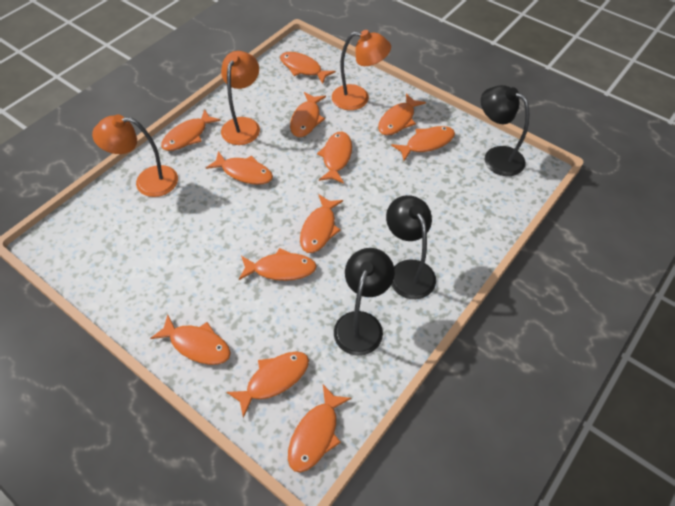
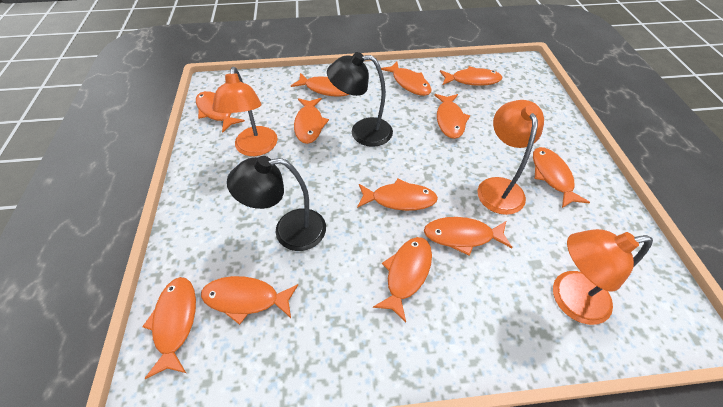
black lamp: 3 -> 2

